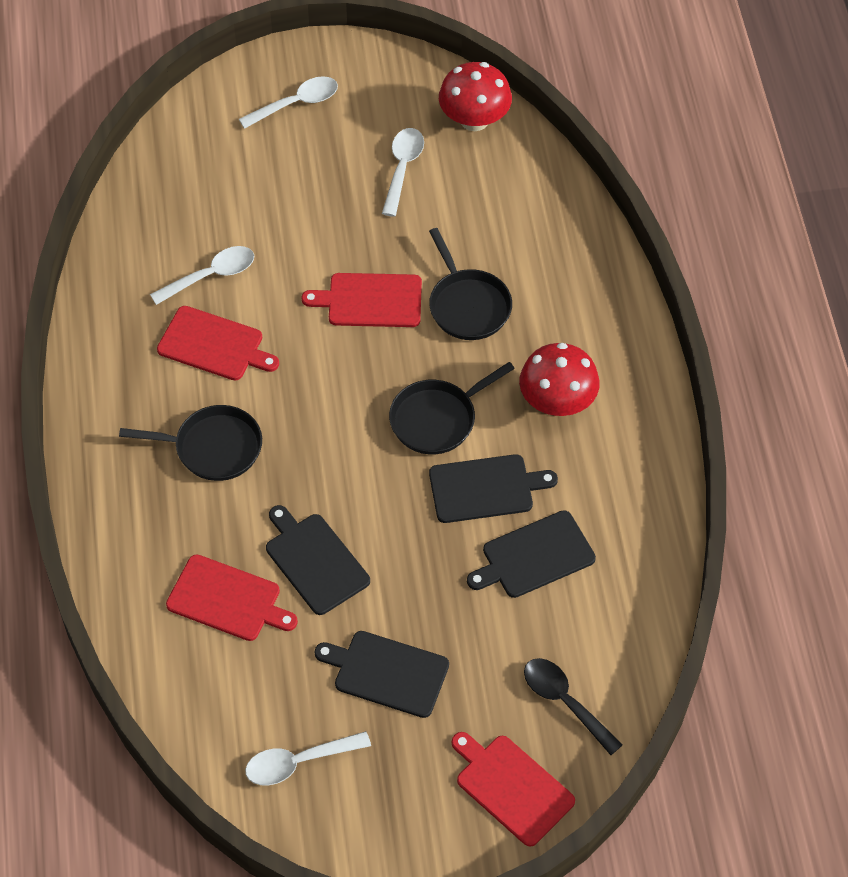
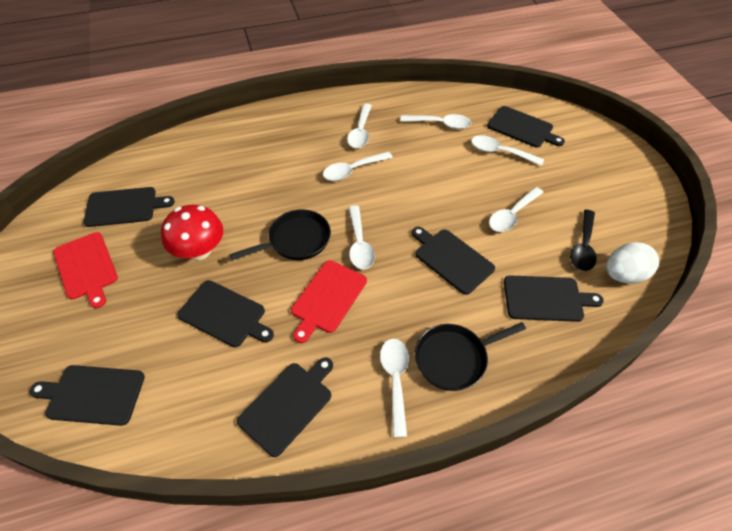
black cutting board: 4 -> 7
black pan: 3 -> 2
red cutting board: 4 -> 2
red mushroom: 2 -> 1
white egg: 0 -> 1
white spoon: 4 -> 7

